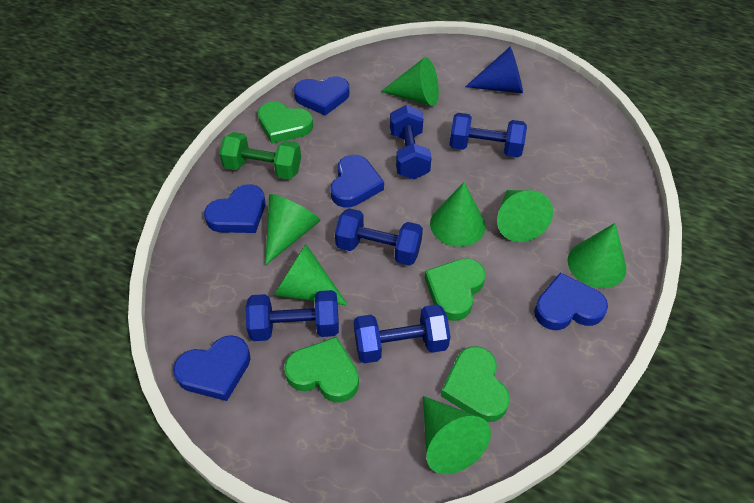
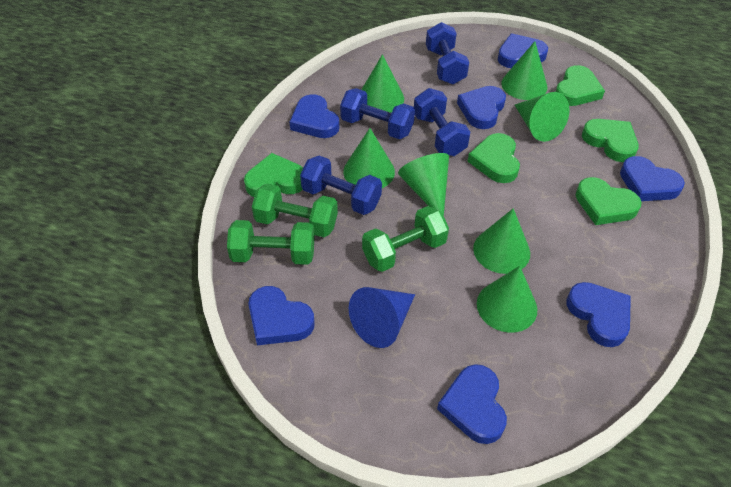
blue dumbbell: 5 -> 4
blue heart: 5 -> 7
green dumbbell: 1 -> 3
green heart: 4 -> 5

